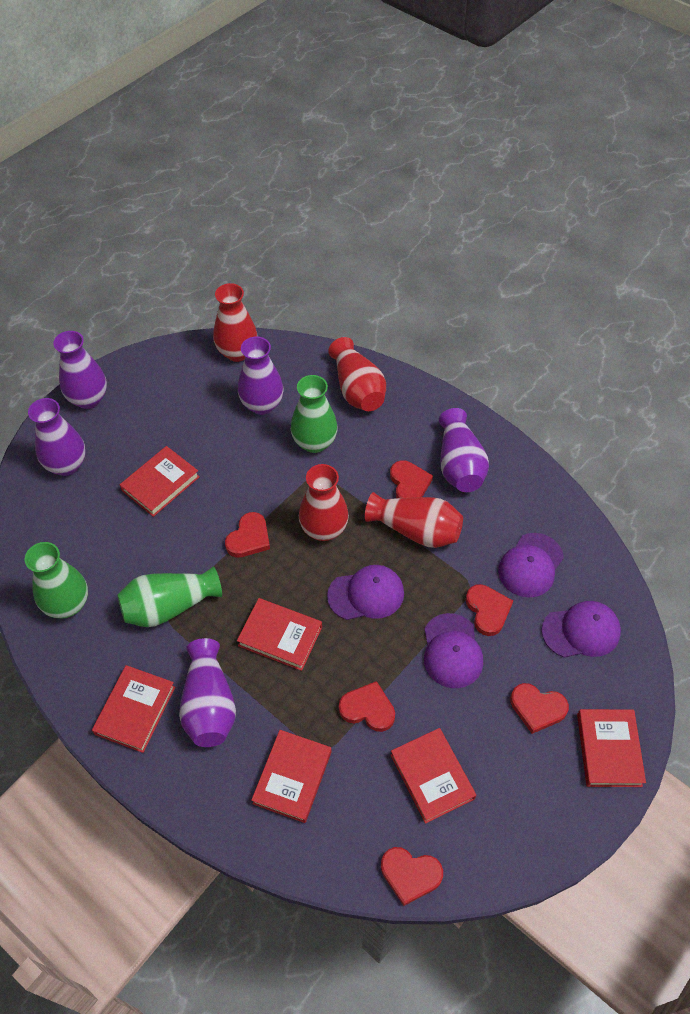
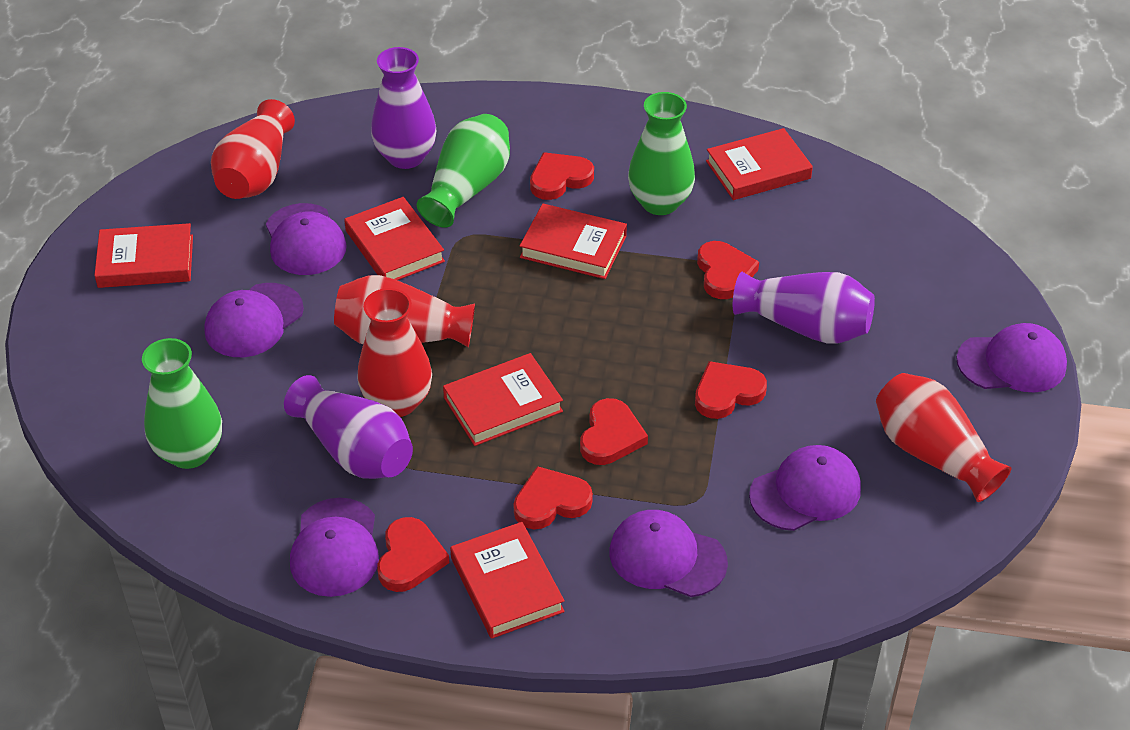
purple cap: 4 -> 6
purple vase: 5 -> 3

